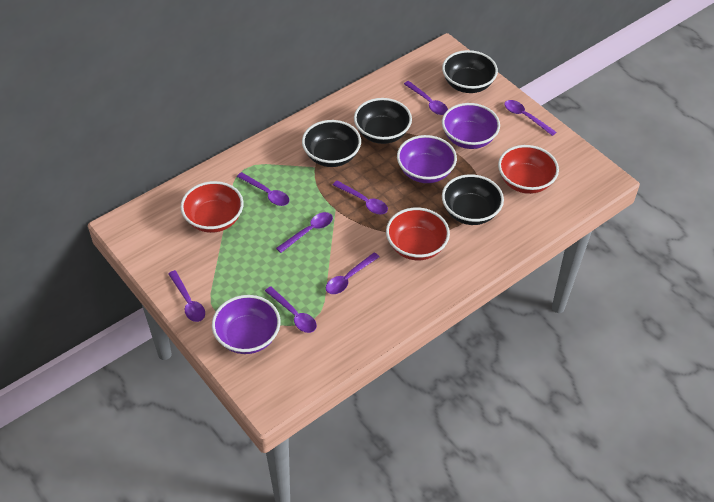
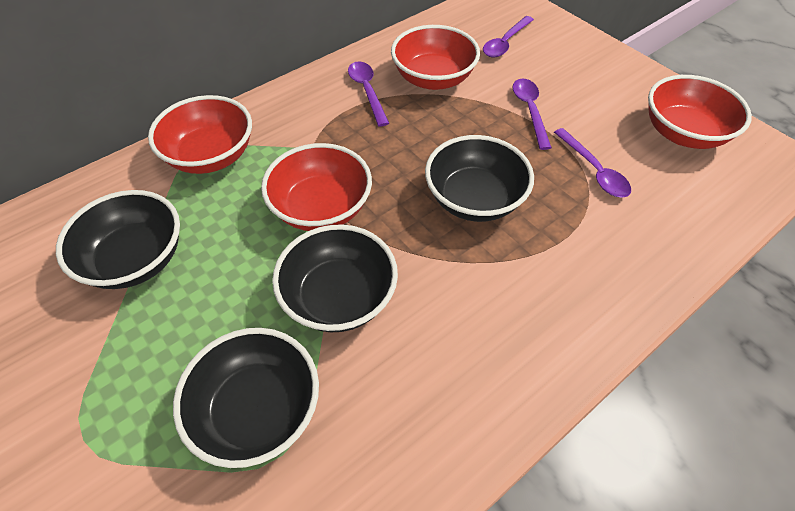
purple bowl: 3 -> 0
purple spoon: 8 -> 4
red bowl: 3 -> 4

